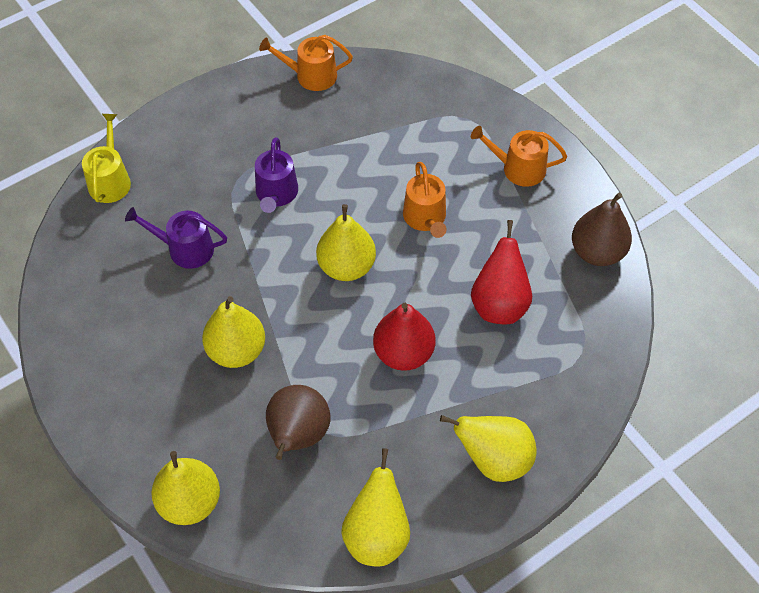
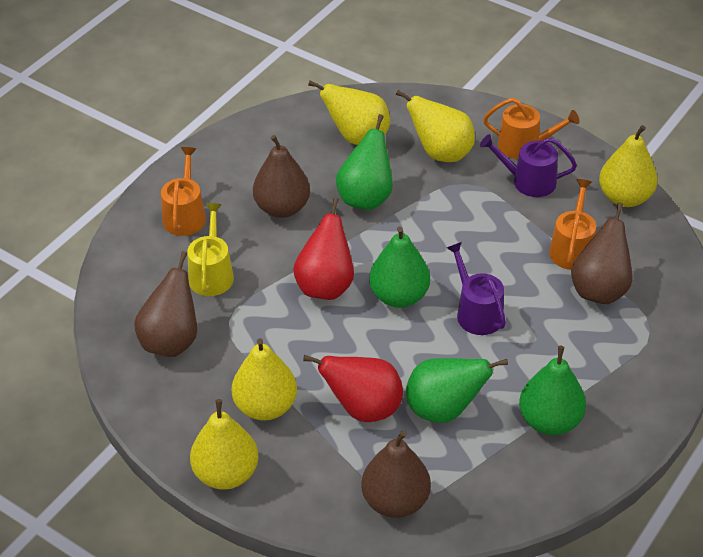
brown pear: 2 -> 4
green pear: 0 -> 4

